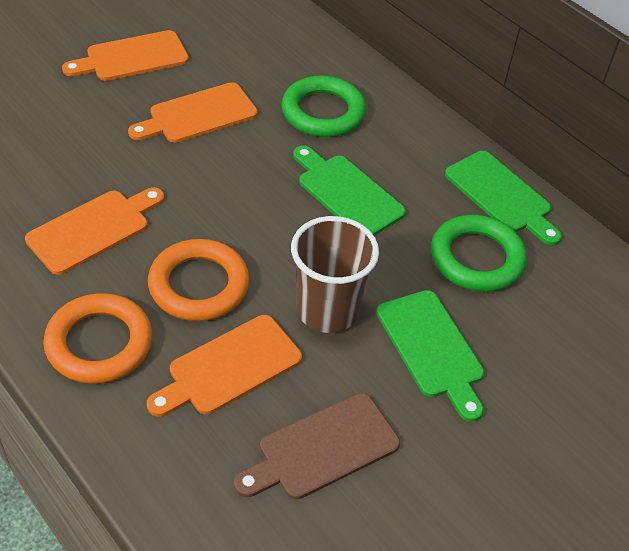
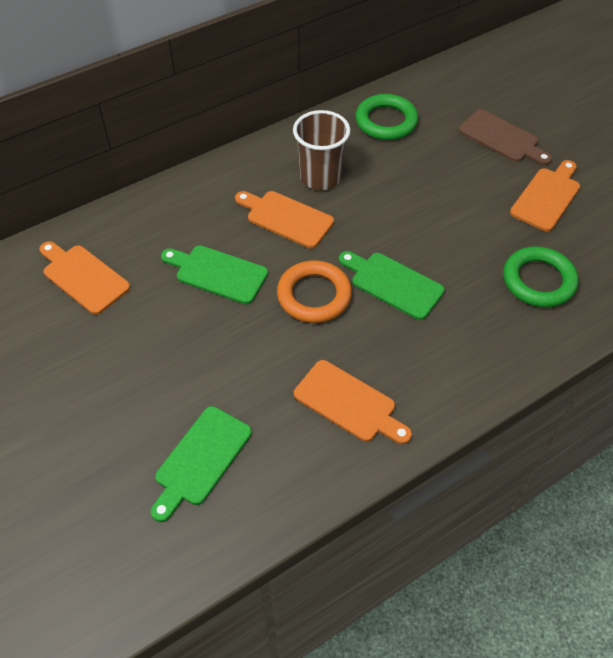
orange ring: 2 -> 1

